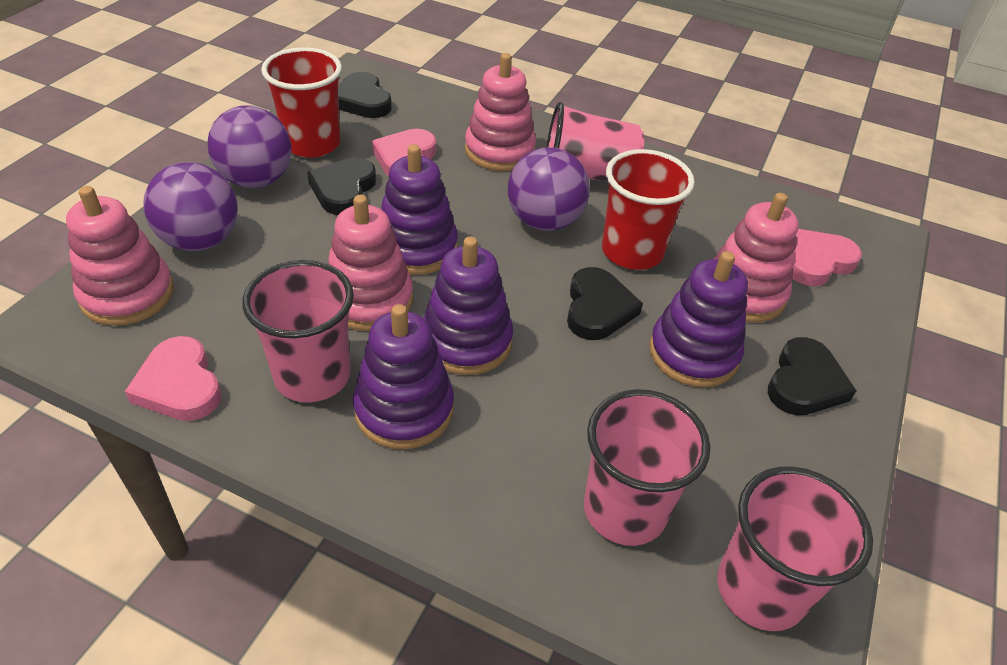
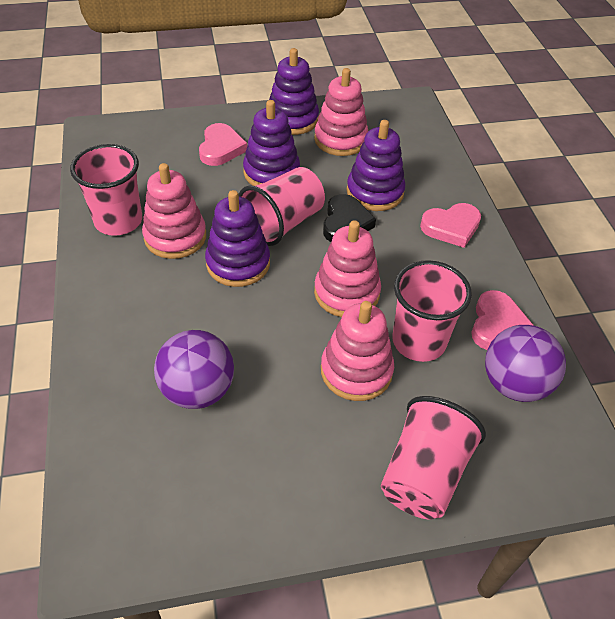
black heart: 4 -> 1
purple ball: 3 -> 2
red cup: 2 -> 0

